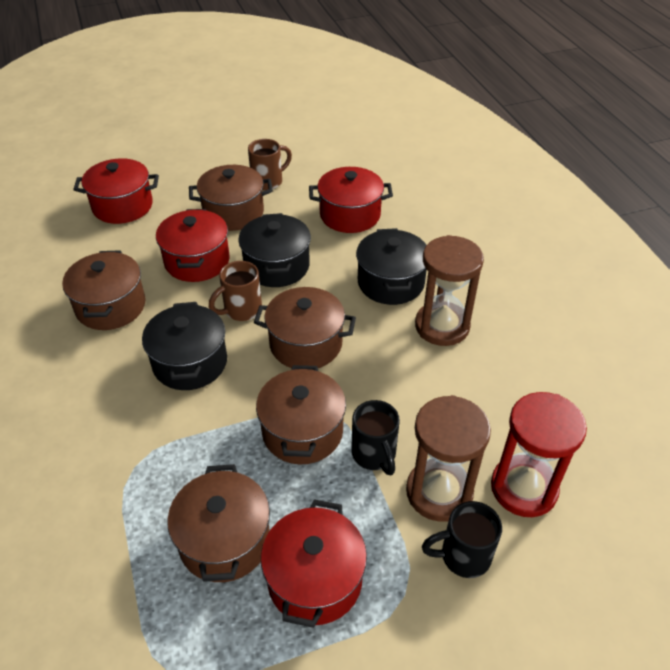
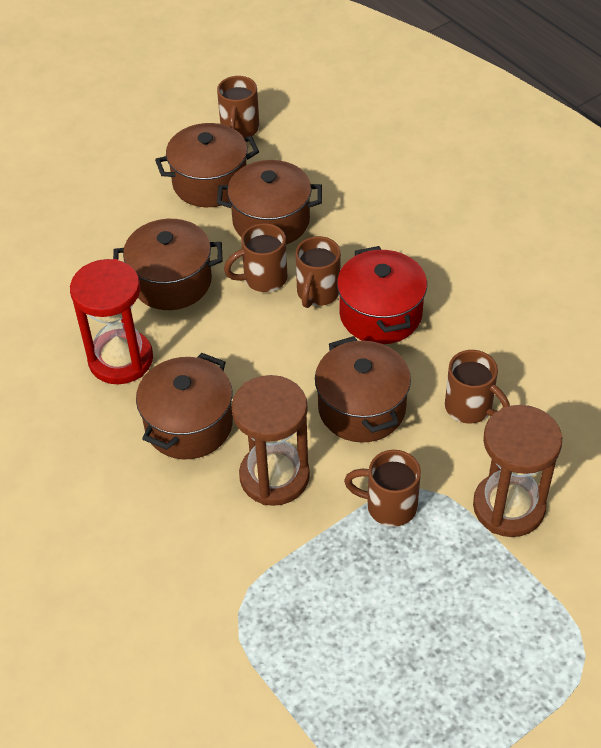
black mug: 2 -> 0
black pot: 3 -> 0
brown mug: 2 -> 5
red pot: 4 -> 1

